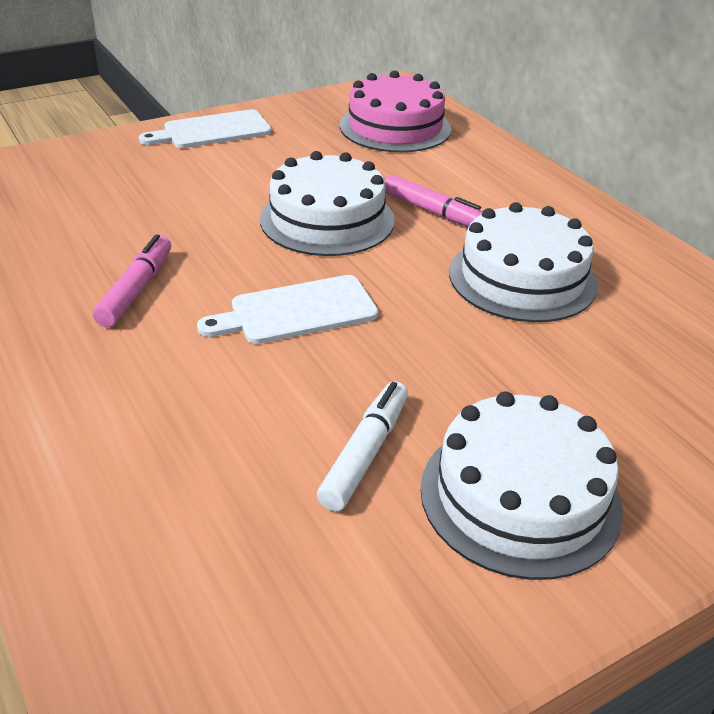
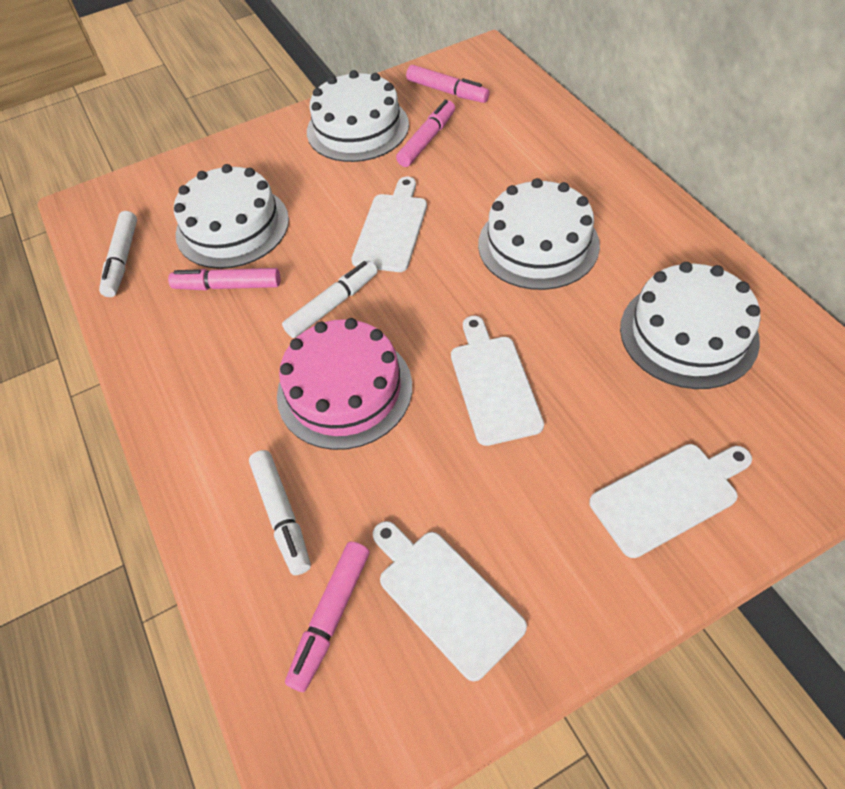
pink marker: 2 -> 4
white cake: 3 -> 4
white cutting board: 2 -> 4
white marker: 1 -> 3

